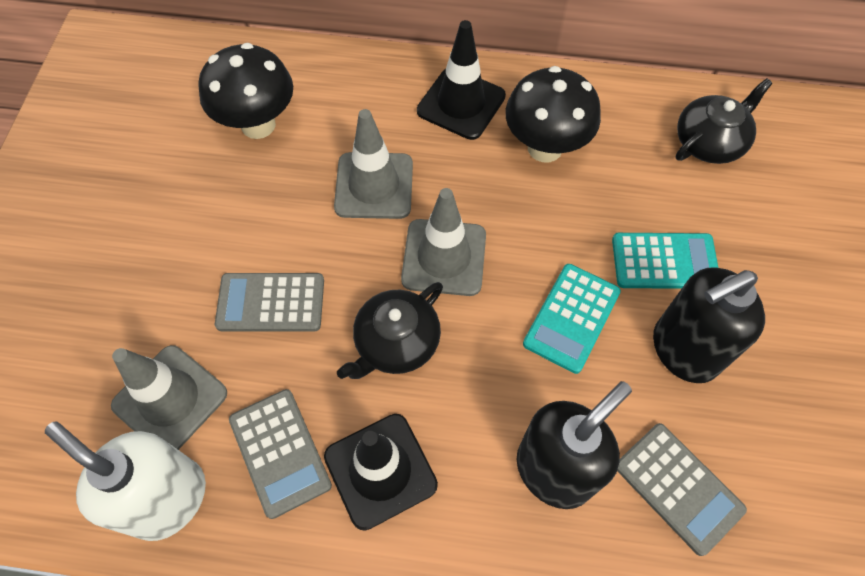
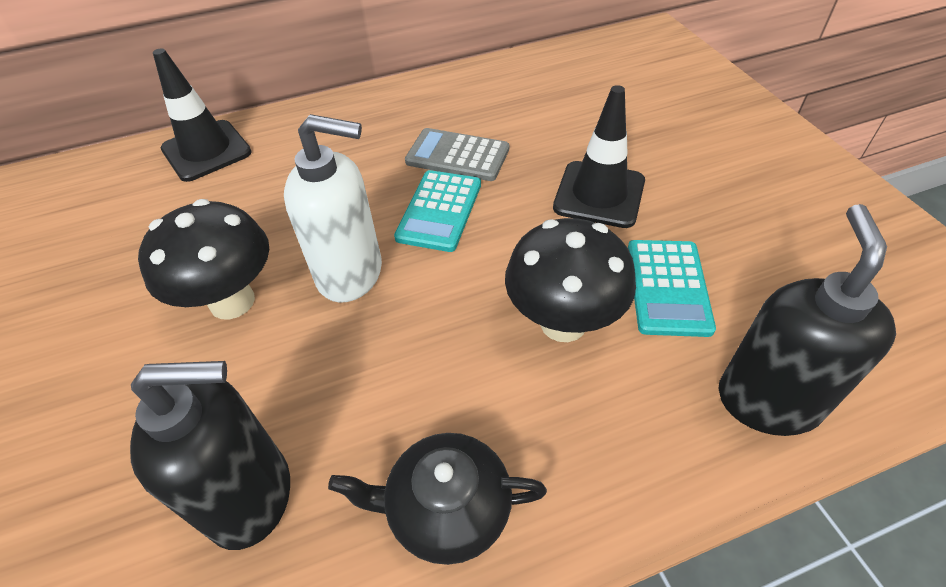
black teapot: 2 -> 1
grey calculator: 3 -> 1
grey traffic cone: 3 -> 0

